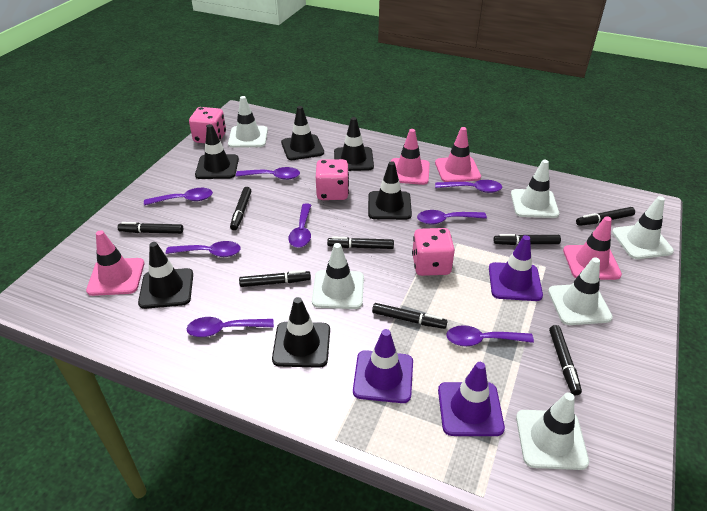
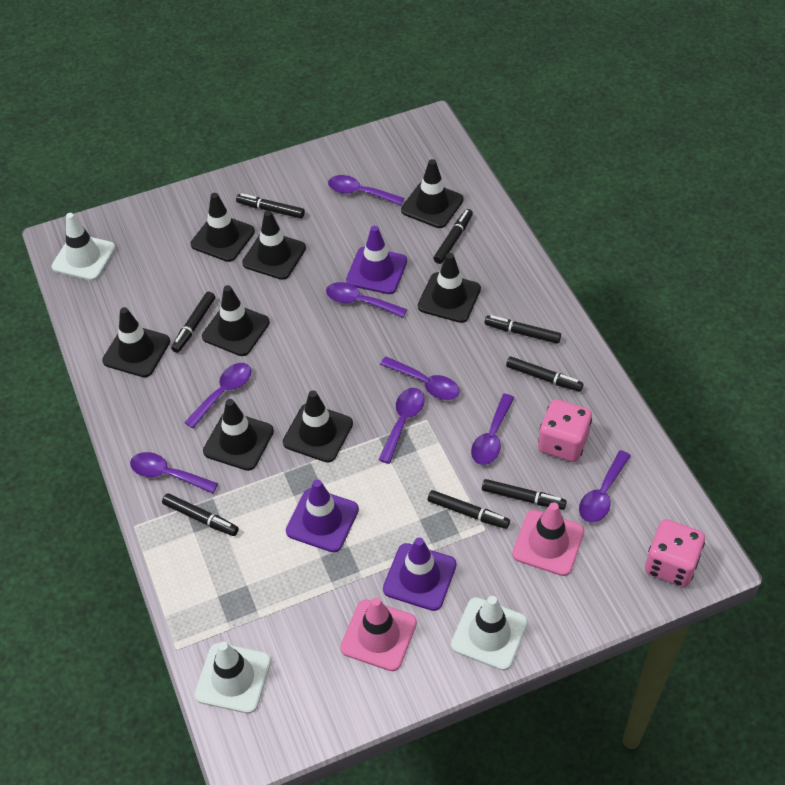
black traffic cone: 6 -> 8
pink dice: 3 -> 2
pink traffic cone: 4 -> 2
white traffic cone: 6 -> 3

